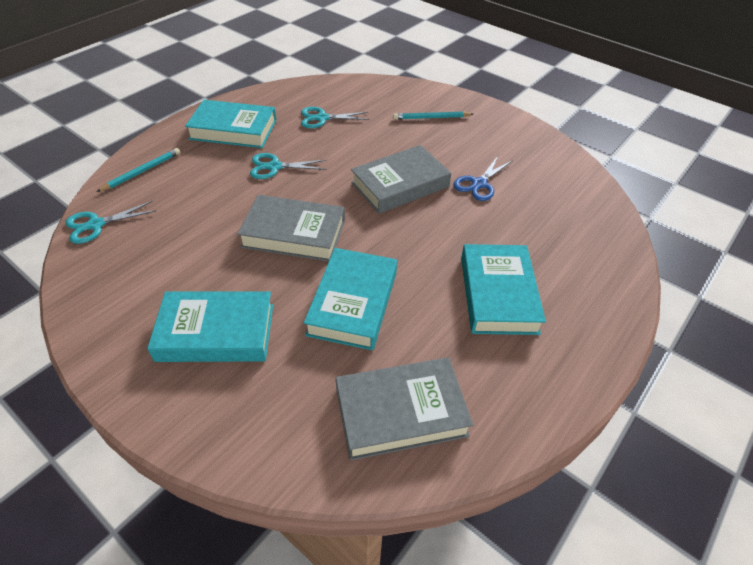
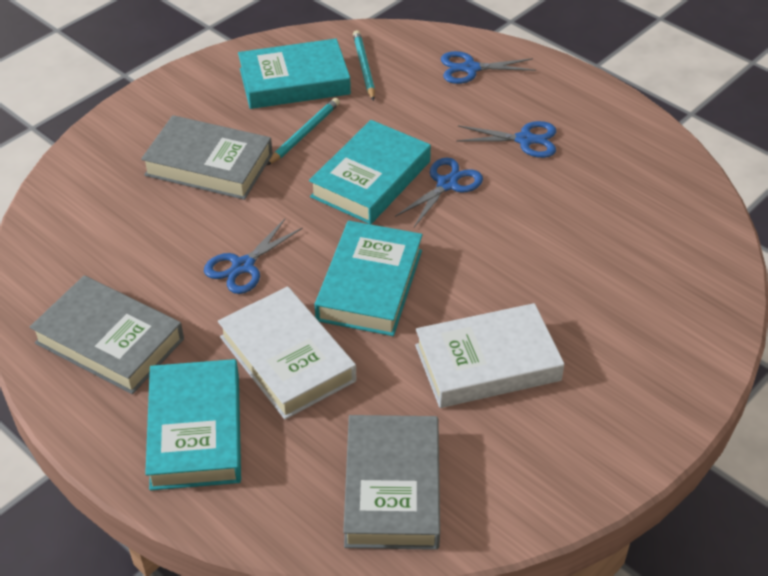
blue scissors: 1 -> 4
turquoise scissors: 3 -> 0
white book: 0 -> 2

